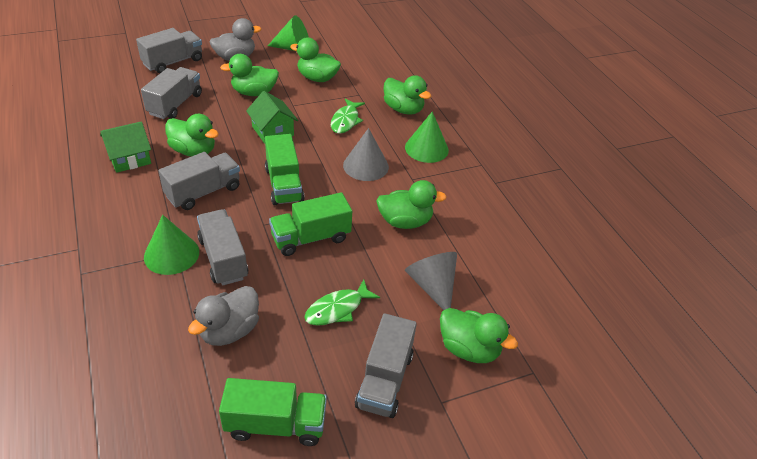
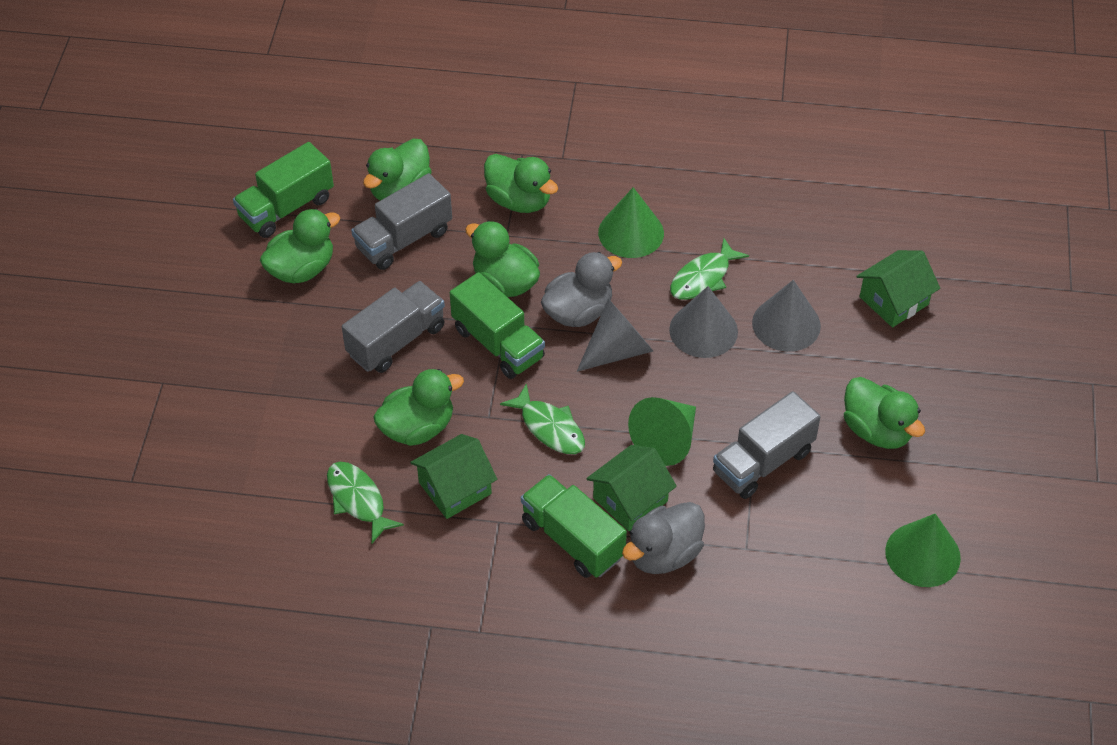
green fish: 2 -> 3
green house: 2 -> 3
grey cone: 2 -> 3
grey truck: 5 -> 3

